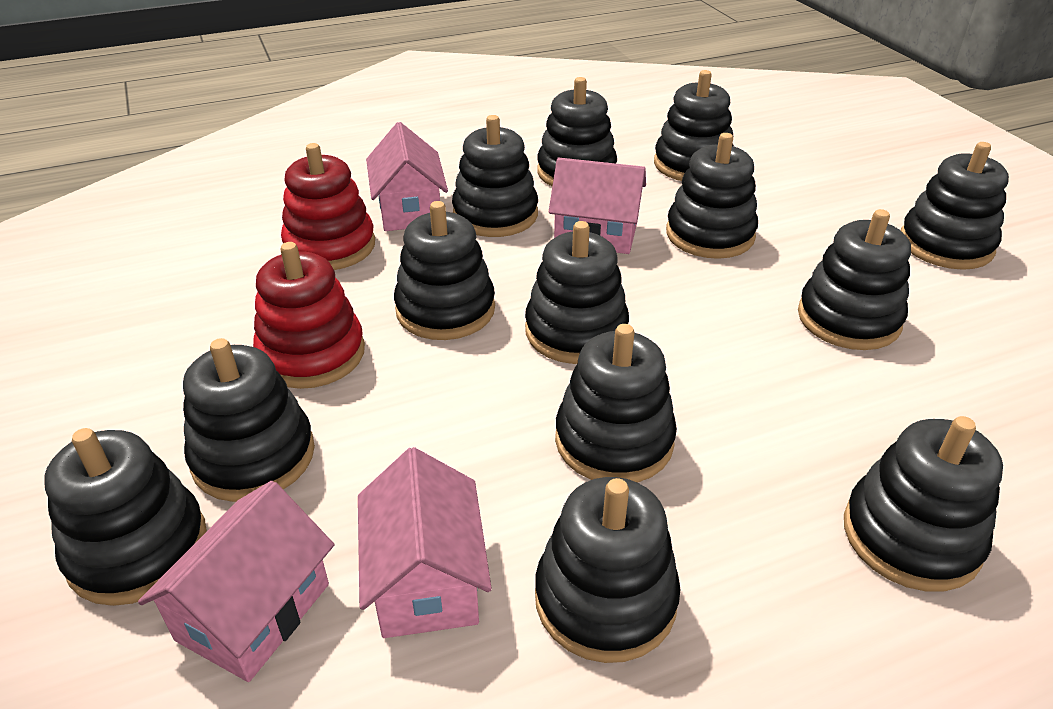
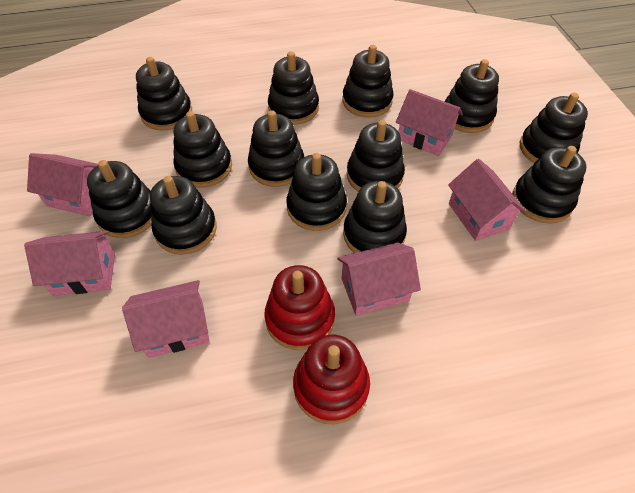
pink house: 4 -> 6

